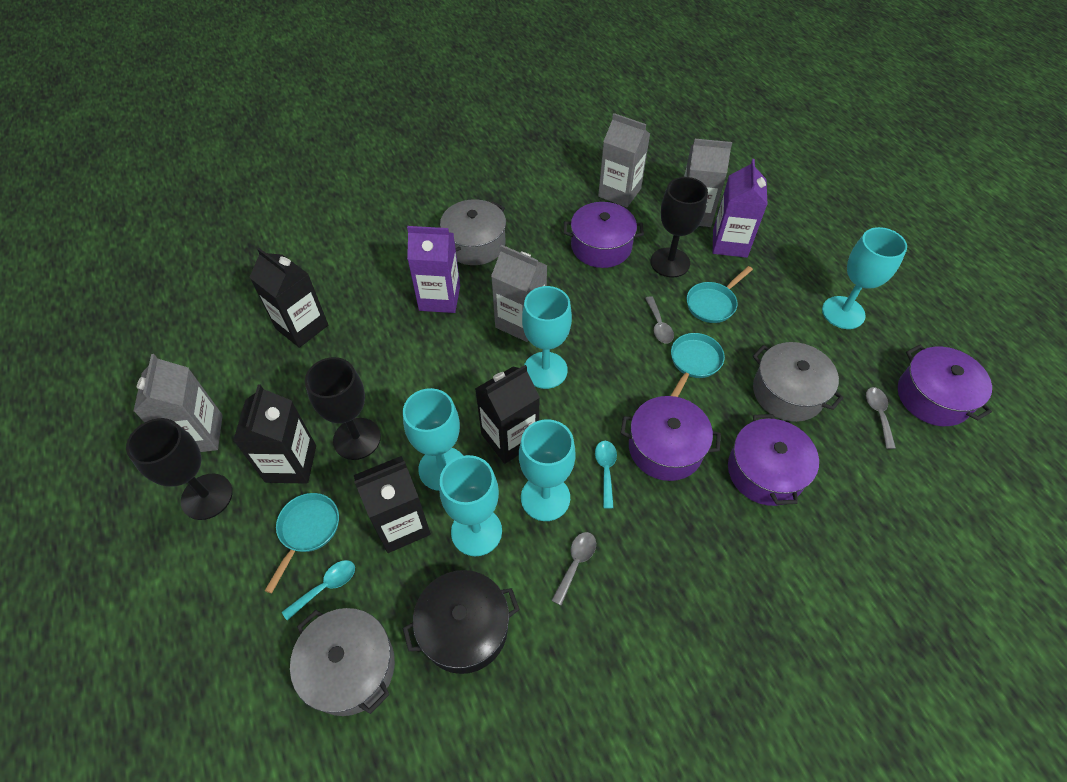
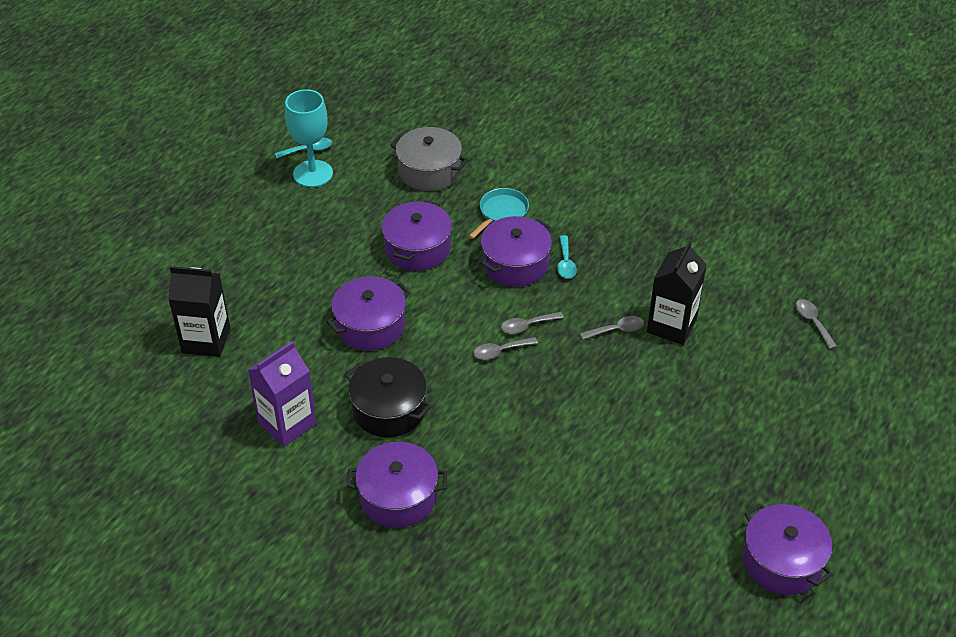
black carton: 4 -> 2
black goblet: 3 -> 0
grey carton: 4 -> 0
grey pot: 3 -> 1
grey spoon: 3 -> 4
purple carton: 2 -> 1
purple pot: 4 -> 5
turquoise goblet: 5 -> 1
turquoise pan: 3 -> 1

